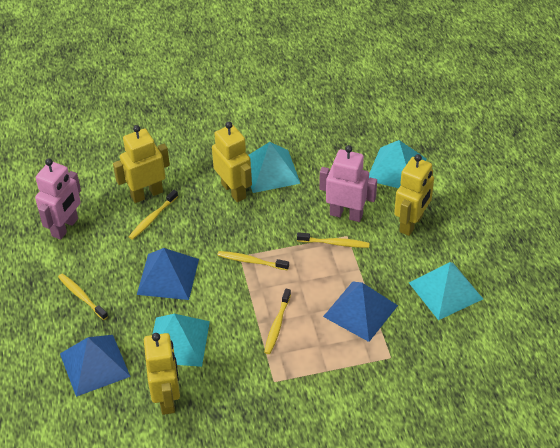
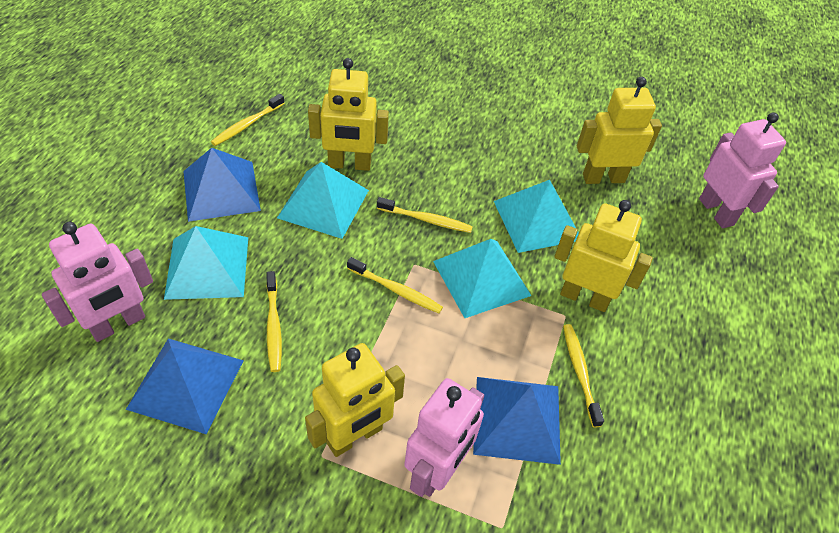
pink robot: 2 -> 3

